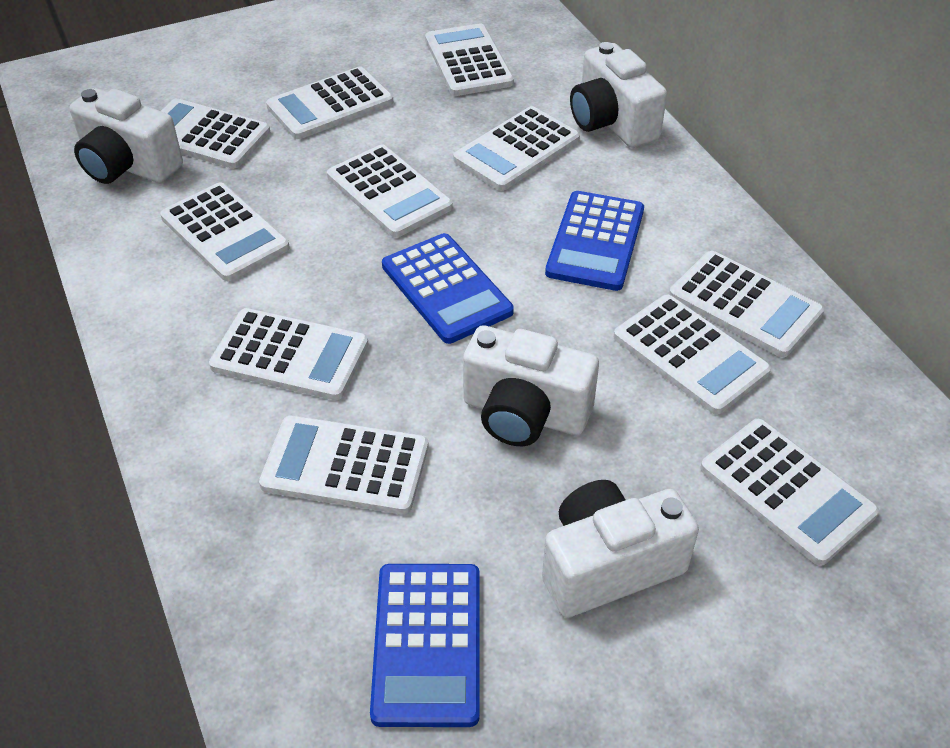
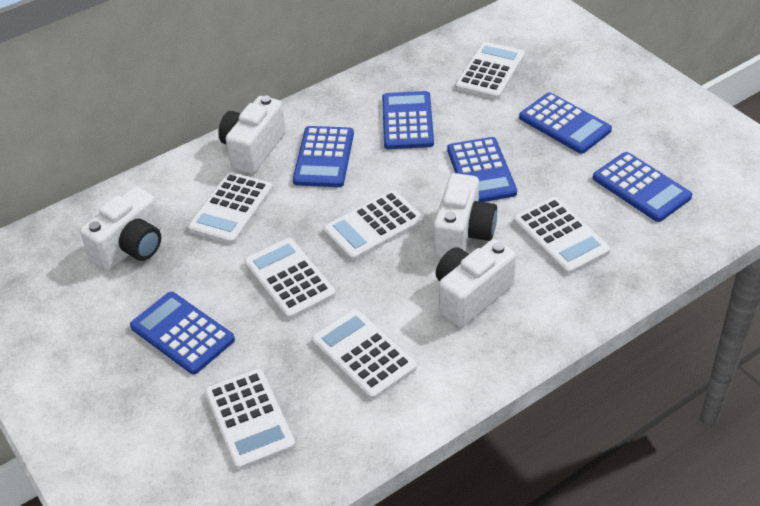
blue calculator: 3 -> 6
white calculator: 11 -> 7

